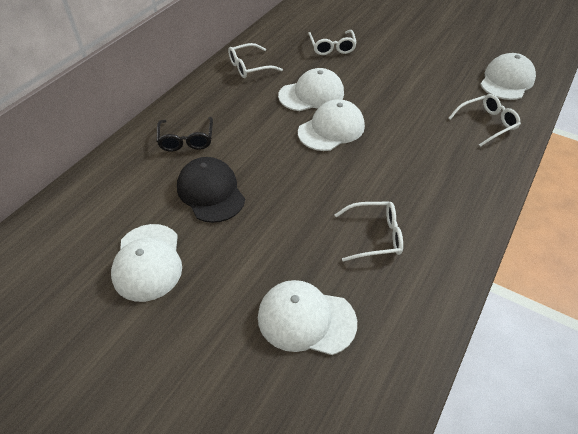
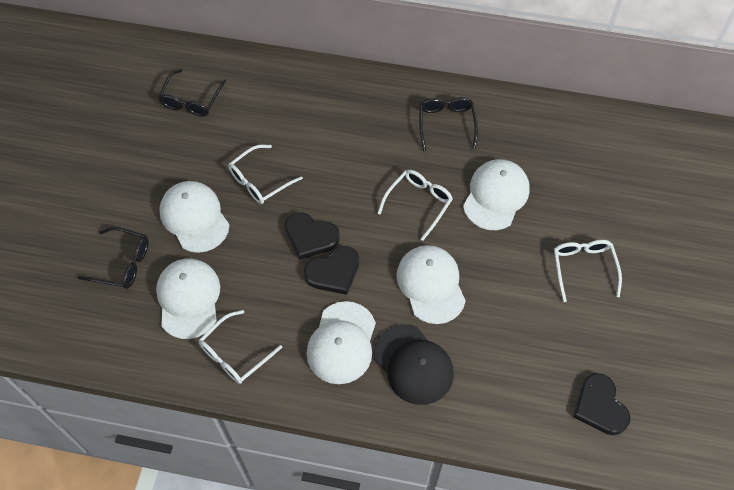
black glasses: 1 -> 3
black heart: 0 -> 3

